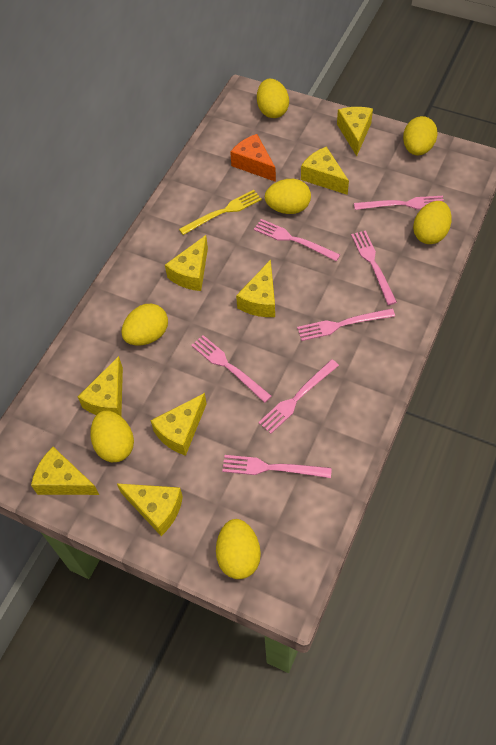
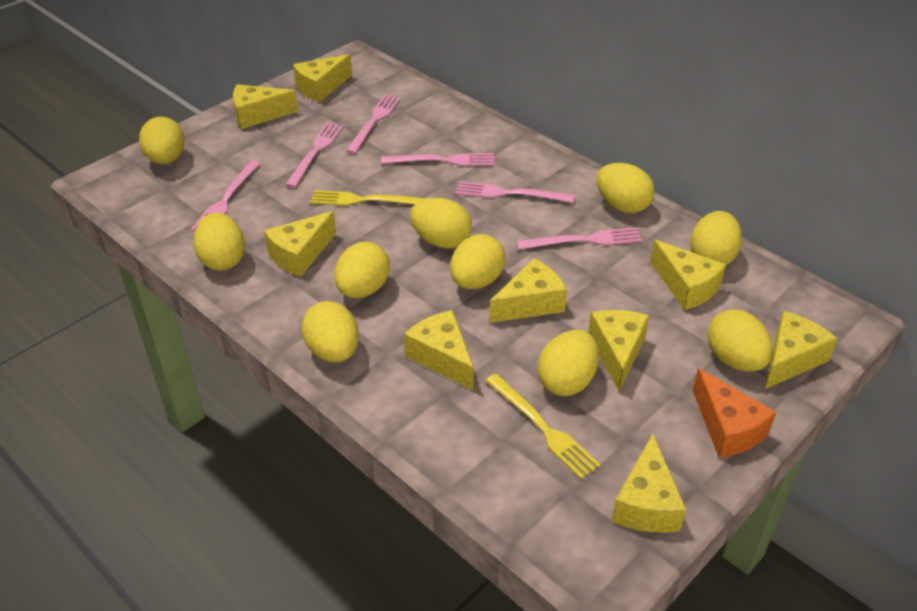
pink fork: 7 -> 6
yellow cheese: 8 -> 9
yellow egg: 7 -> 10
yellow fork: 1 -> 2

